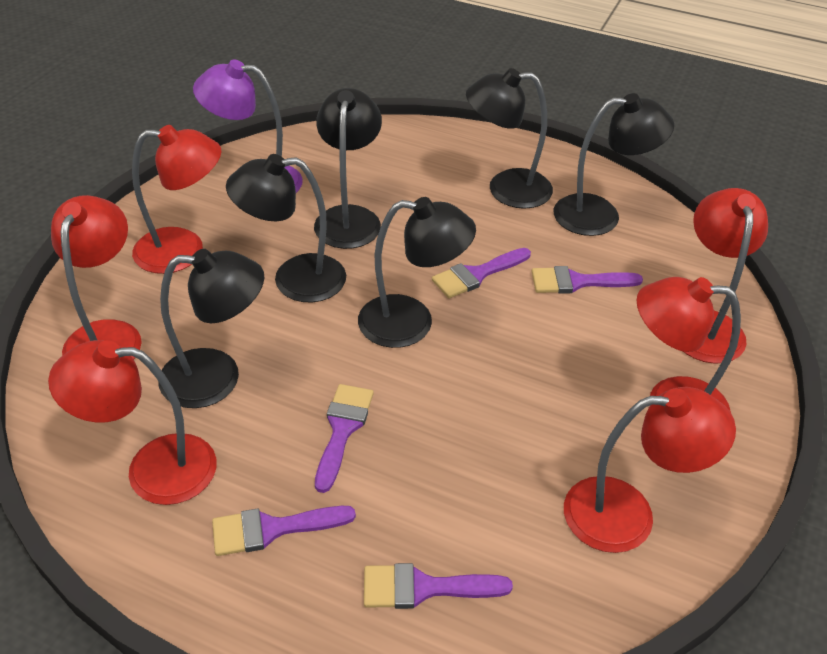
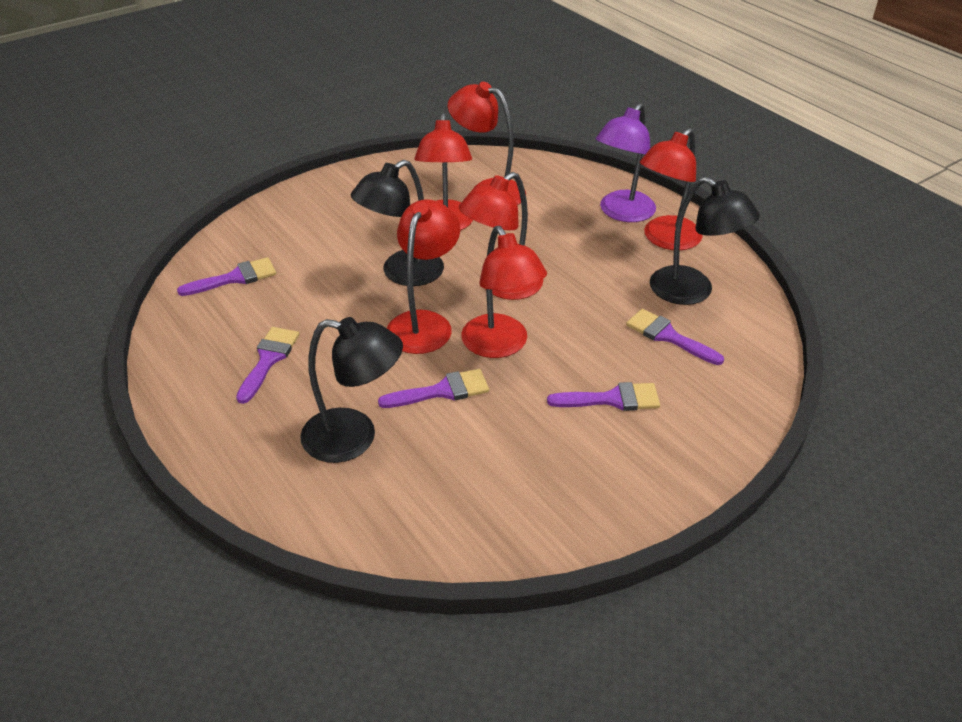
black lamp: 6 -> 3

